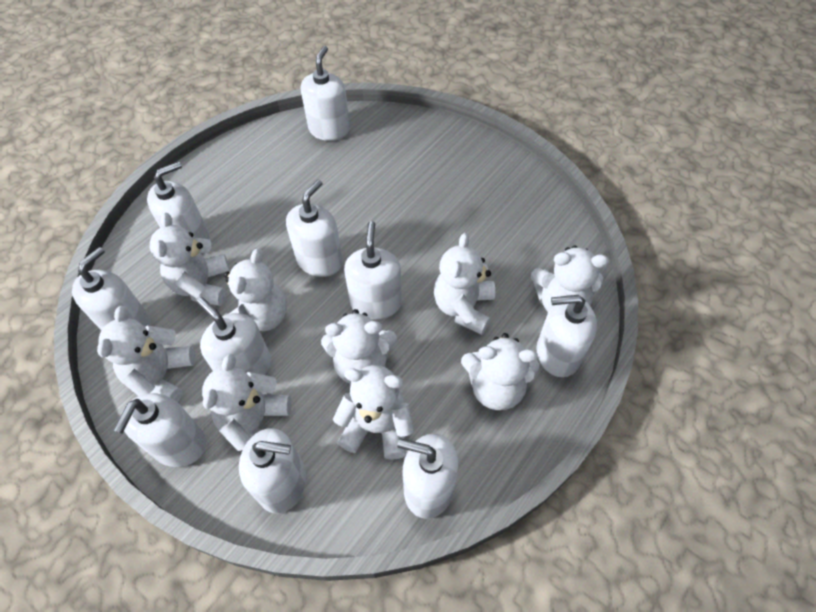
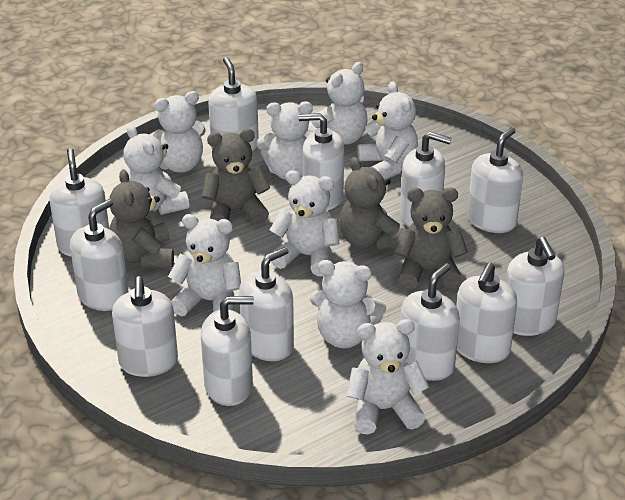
grey teddy bear: 0 -> 4
white soap dispenser: 10 -> 12

